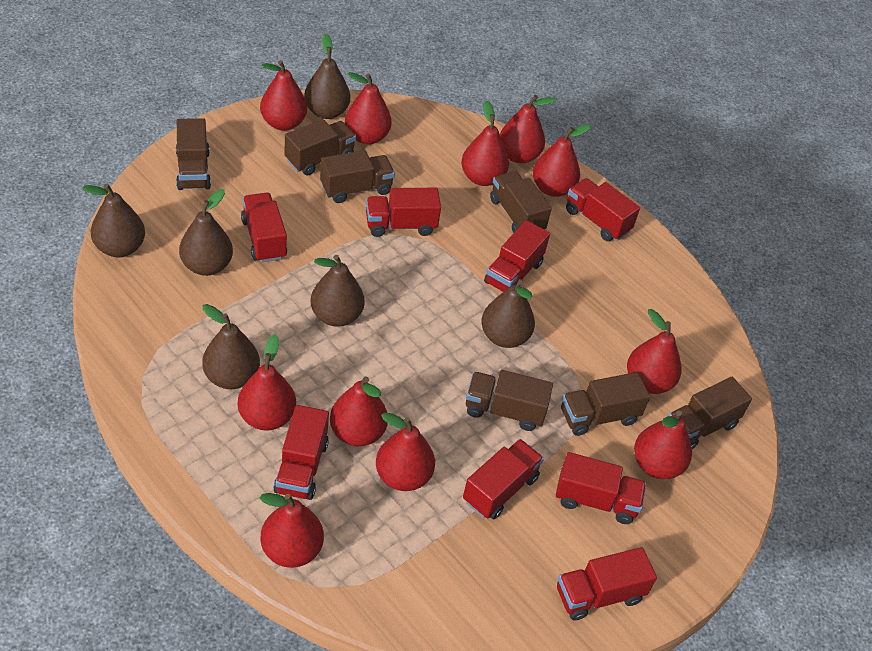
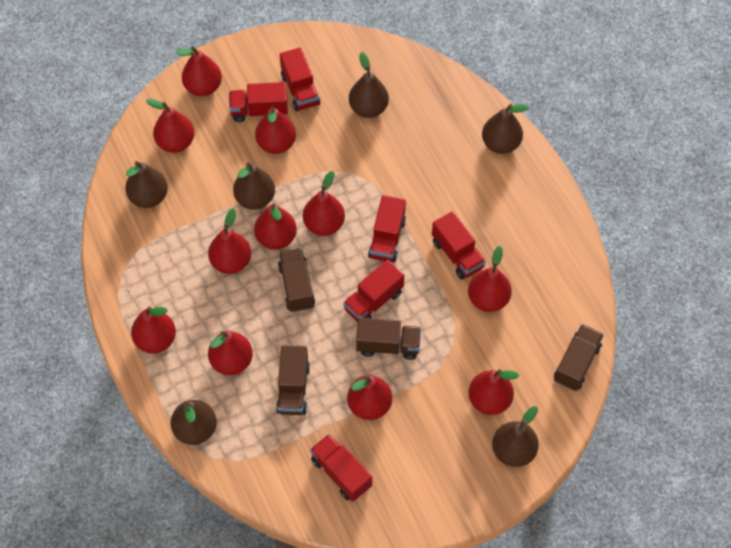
brown truck: 7 -> 4
red truck: 8 -> 6

